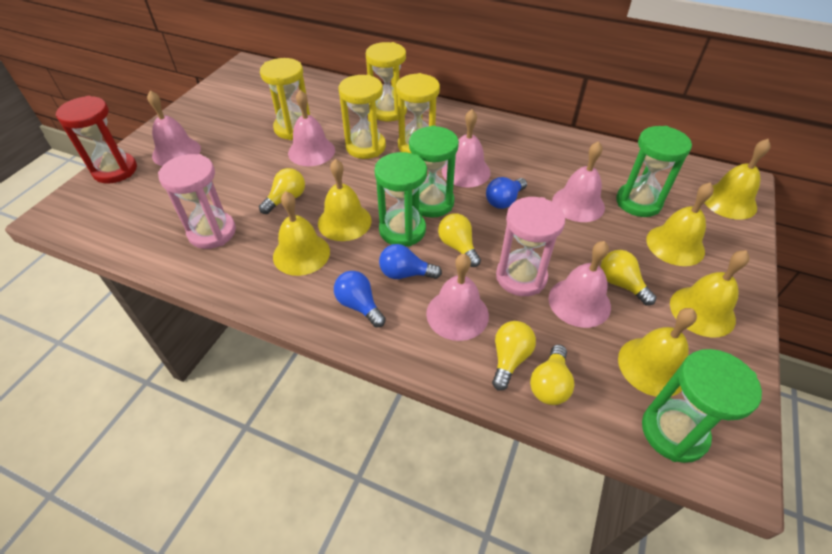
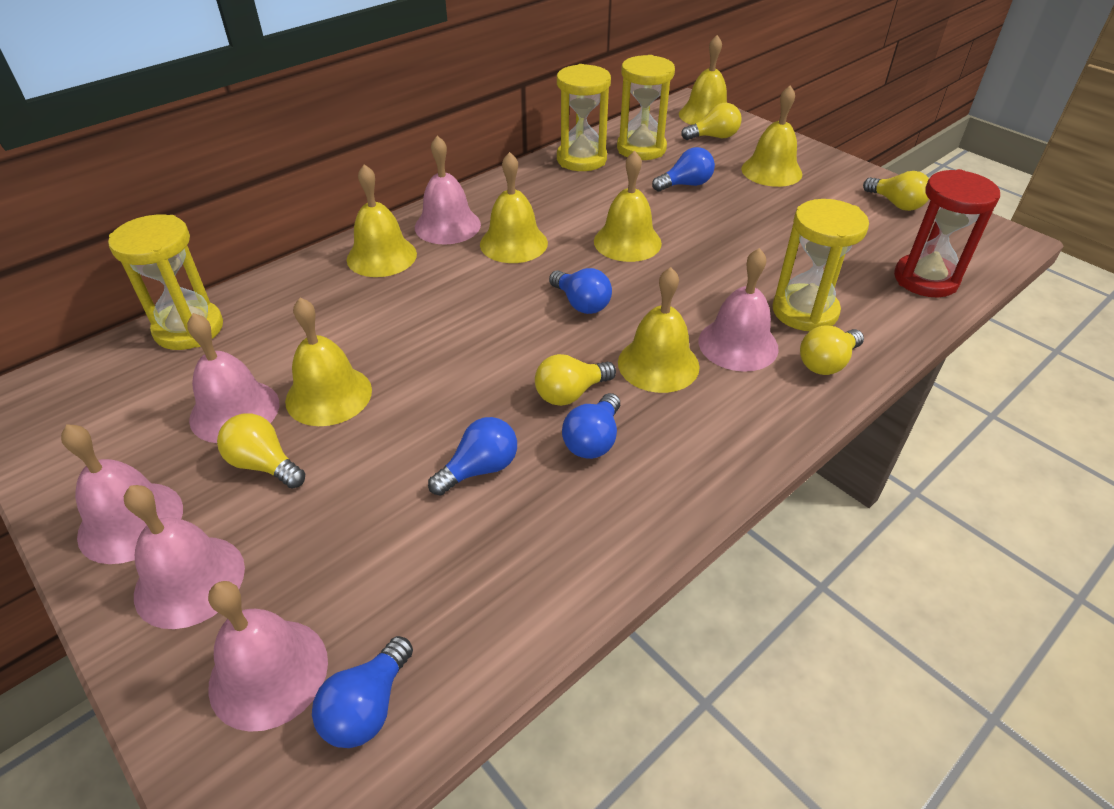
blue light bulb: 3 -> 5
green hourglass: 4 -> 0
pink hourglass: 2 -> 0
yellow bell: 6 -> 7

